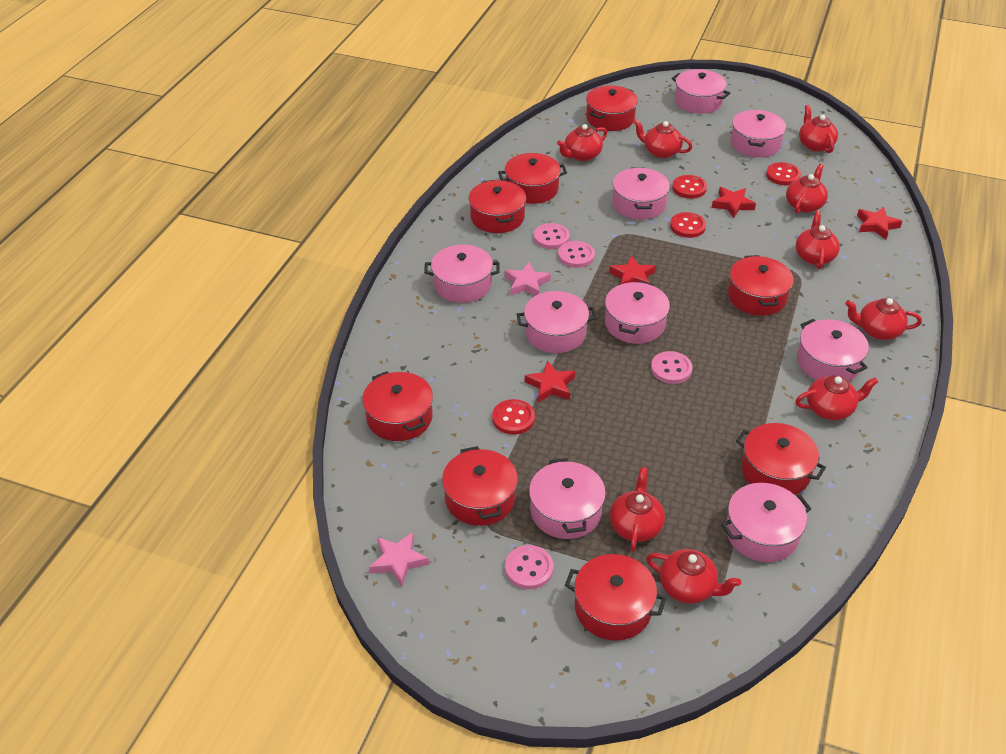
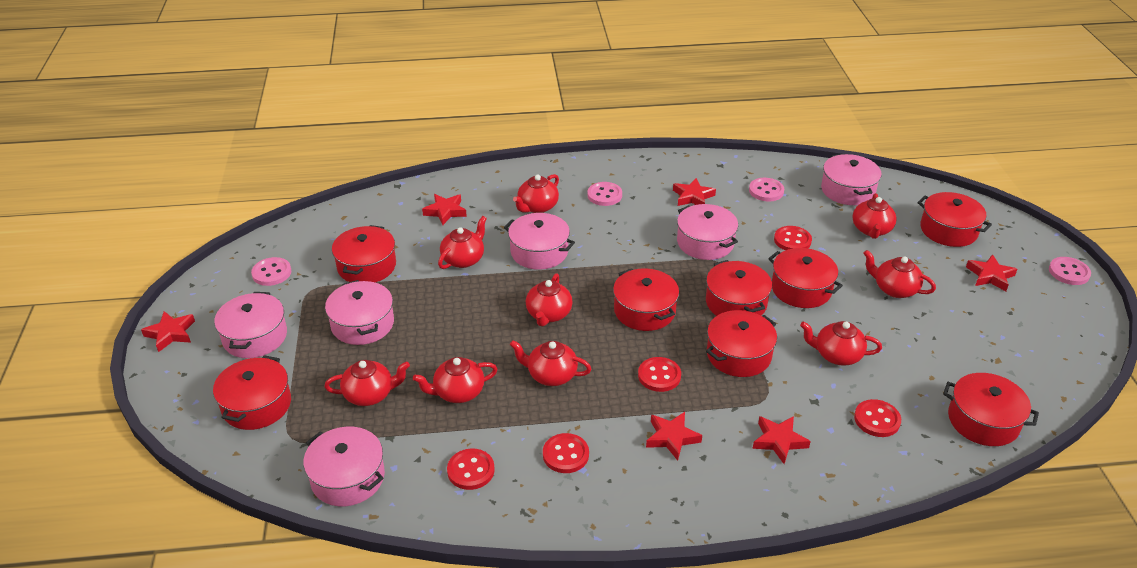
pink pot: 9 -> 6
pink star: 2 -> 0
red button: 4 -> 5
red star: 4 -> 6

